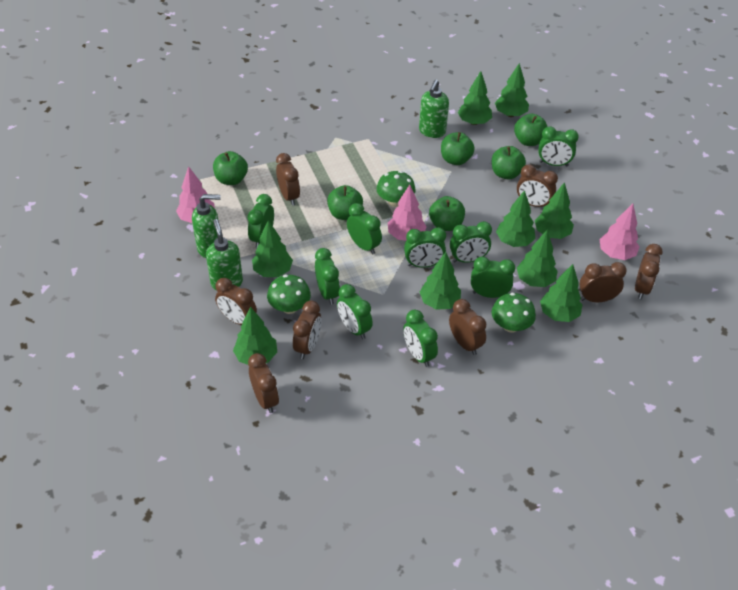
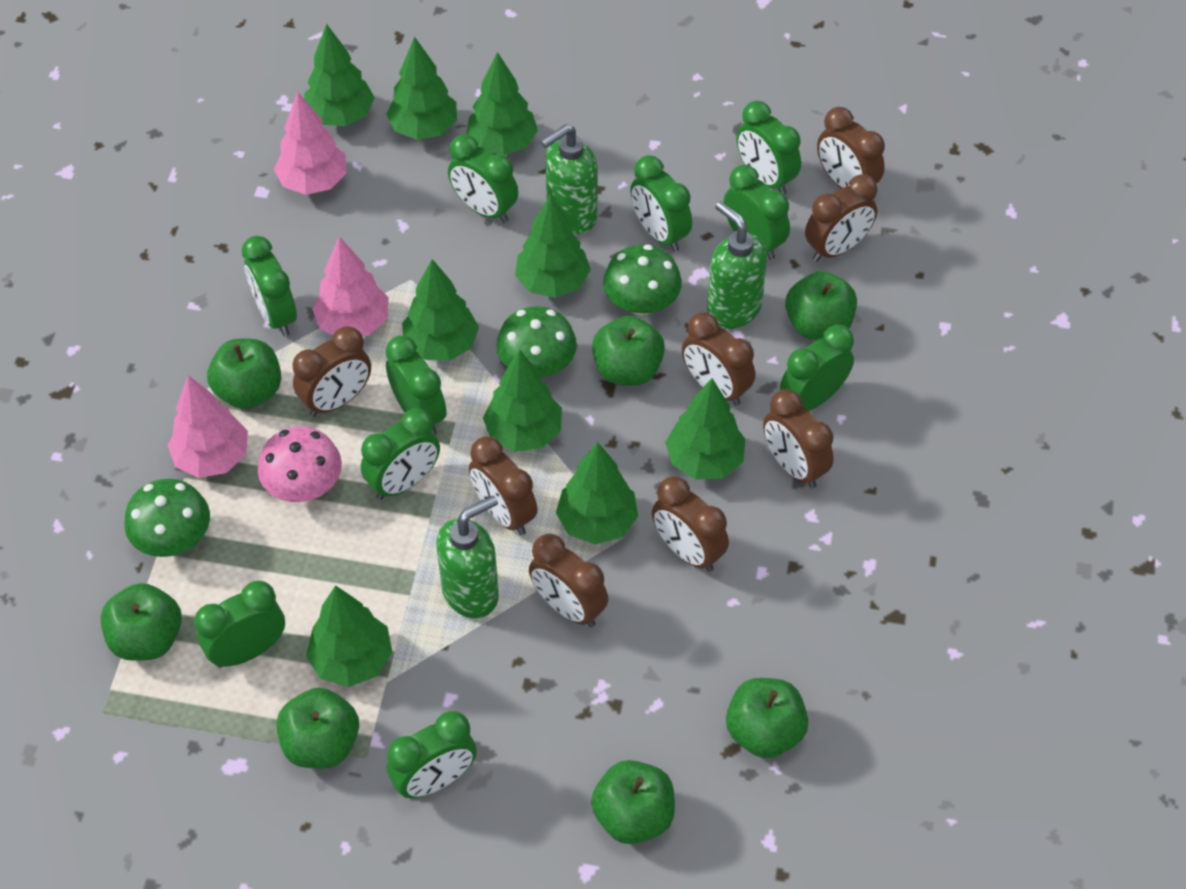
green apple: 6 -> 7
green clock: 9 -> 10
pink mushroom: 0 -> 1

